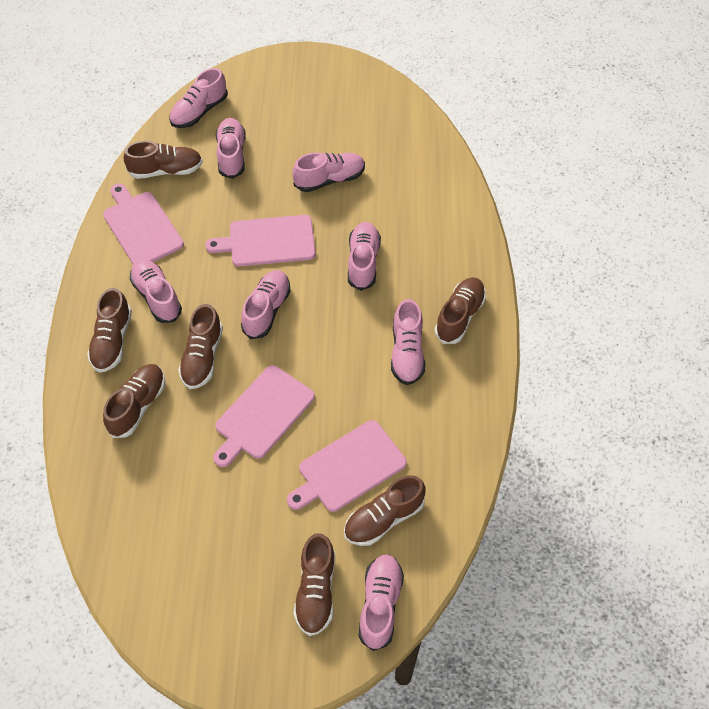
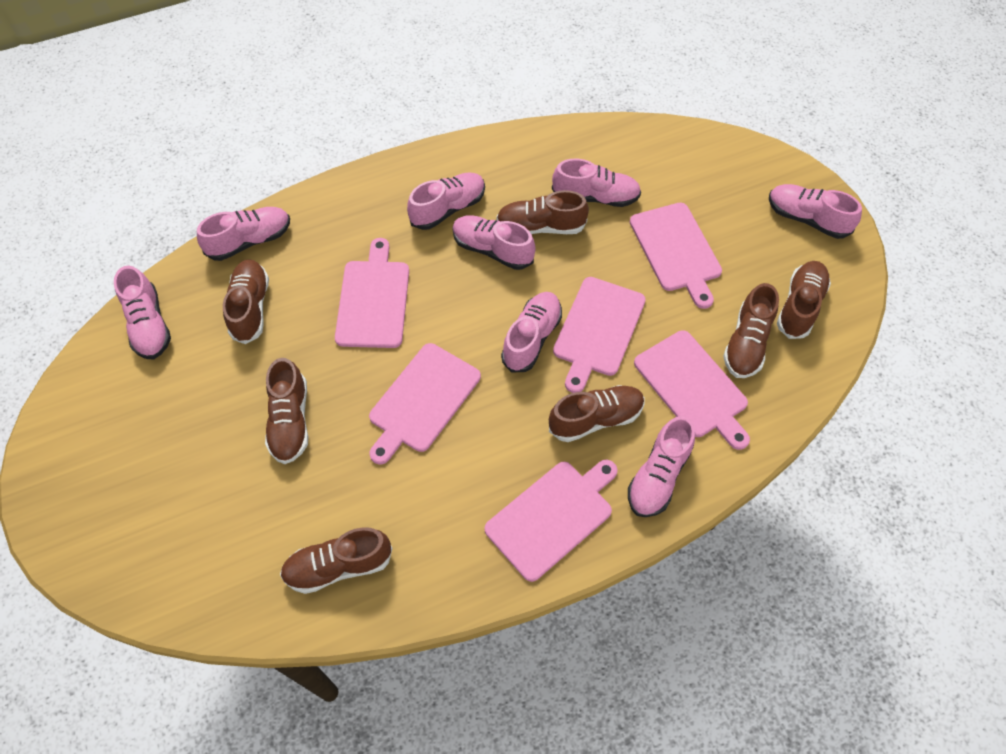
pink cutting board: 4 -> 6

